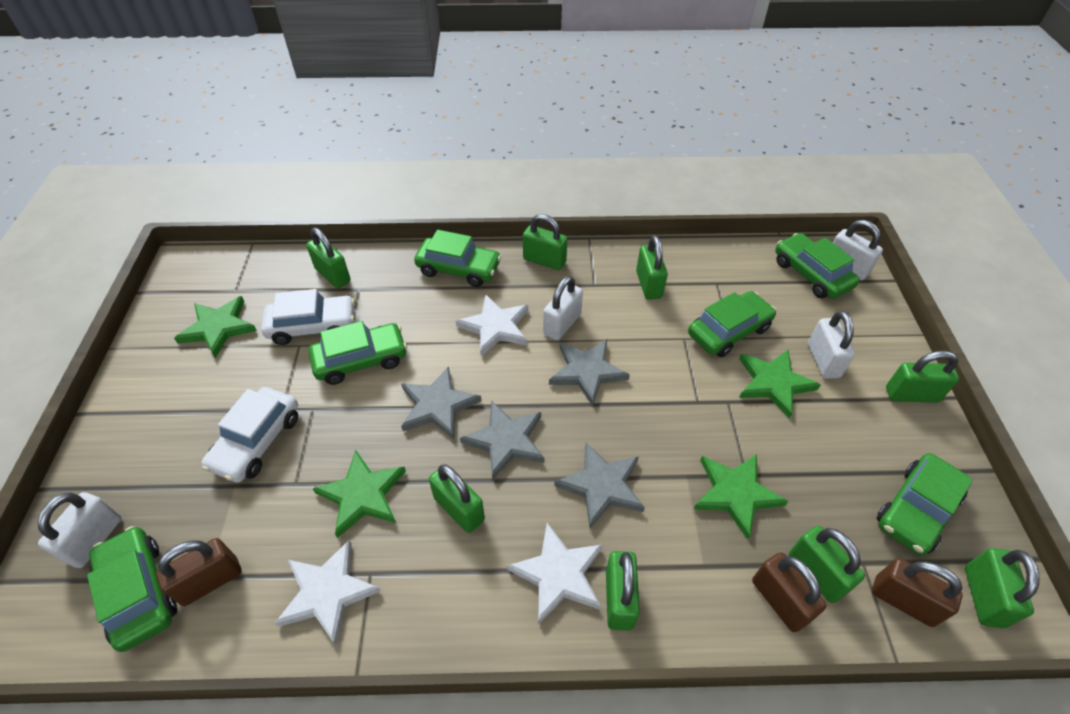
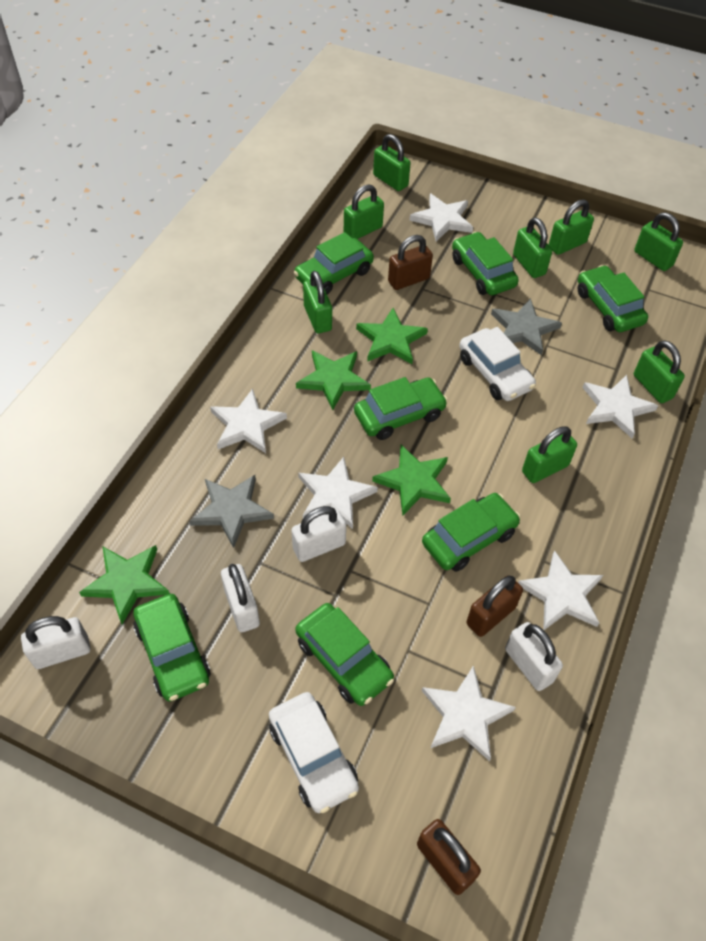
green car: 6 -> 7
grey star: 4 -> 2
white star: 3 -> 6

